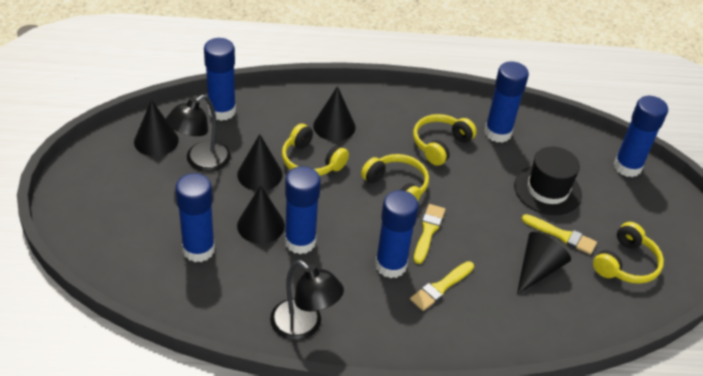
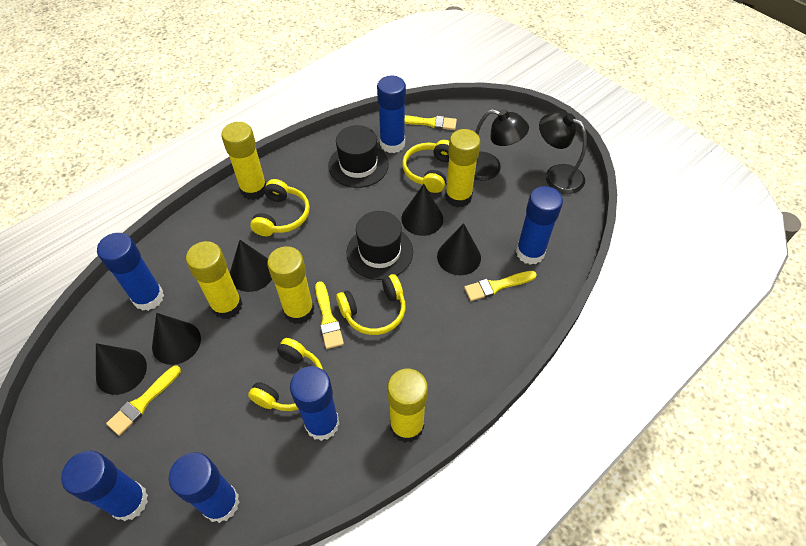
black hat: 1 -> 2
yellow brush: 3 -> 4
yellow glue stick: 0 -> 5

